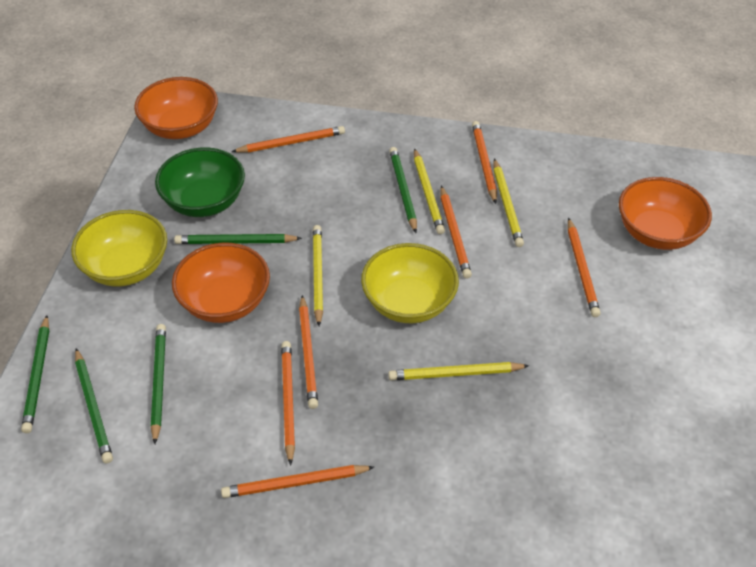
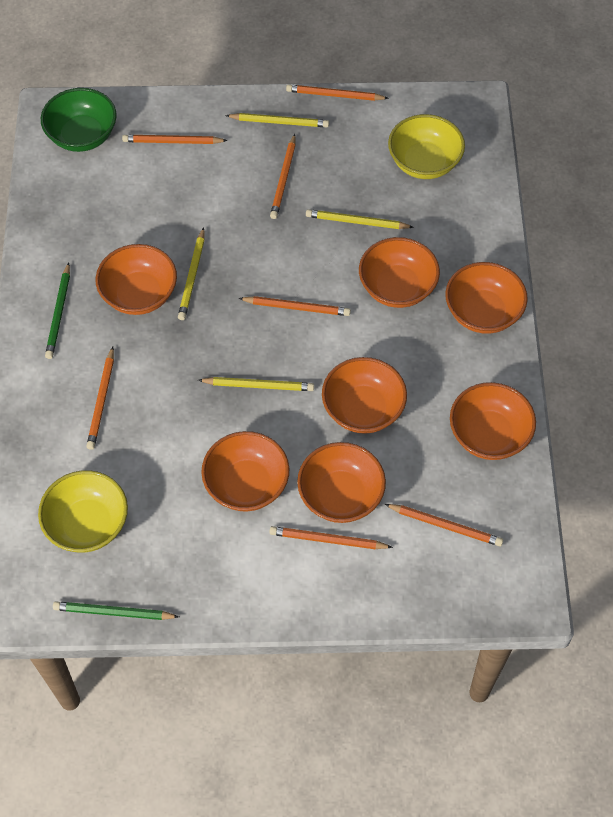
green pencil: 5 -> 2
orange bowl: 3 -> 7

